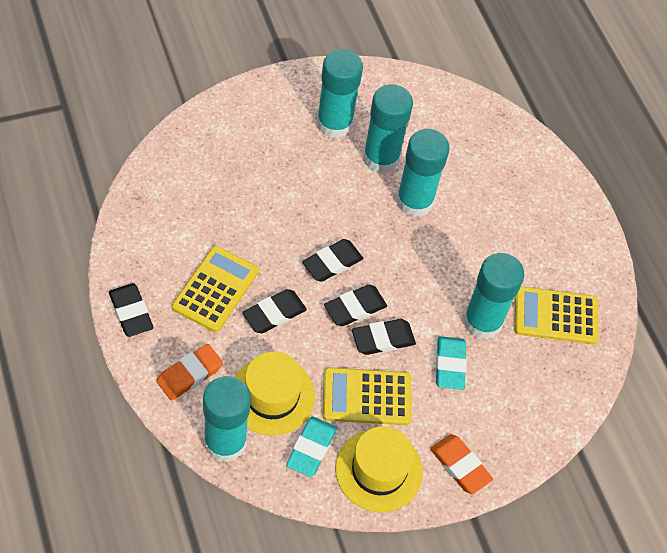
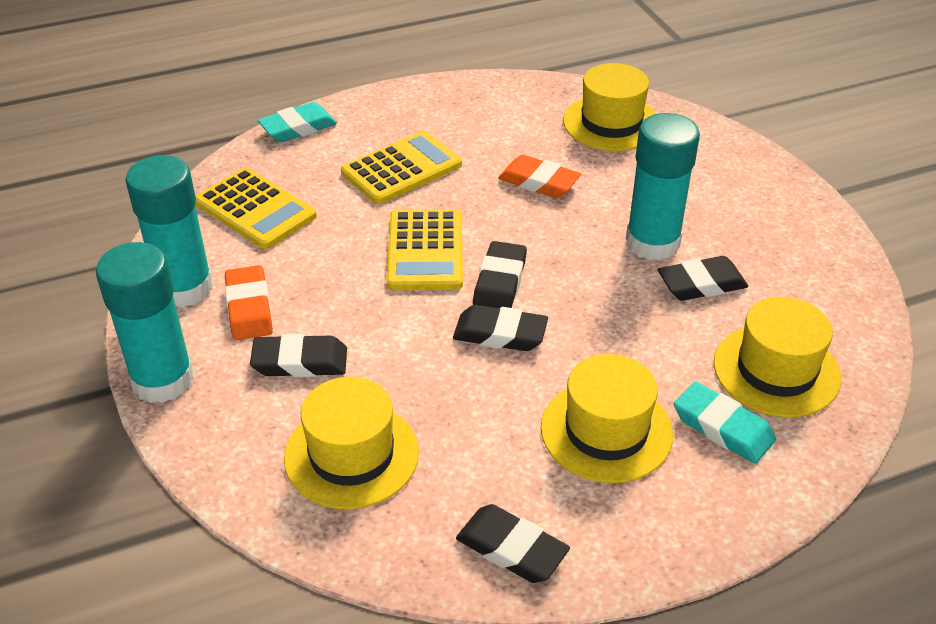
turquoise glue stick: 5 -> 3
yellow hat: 2 -> 4

